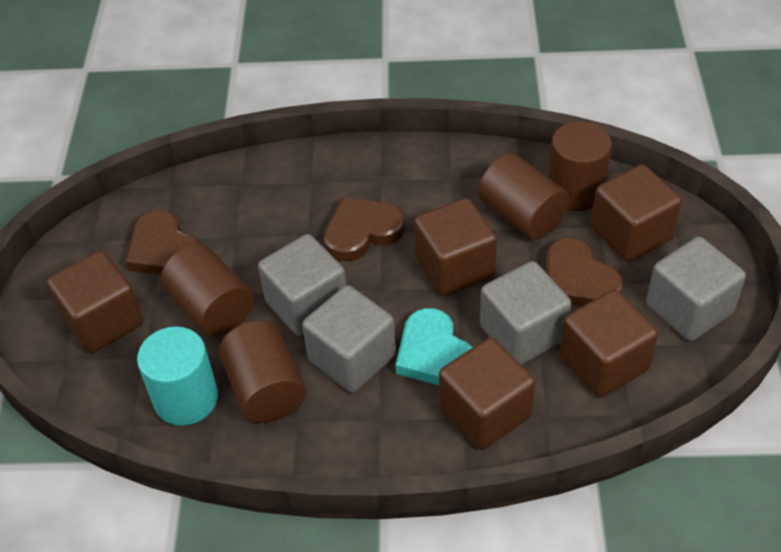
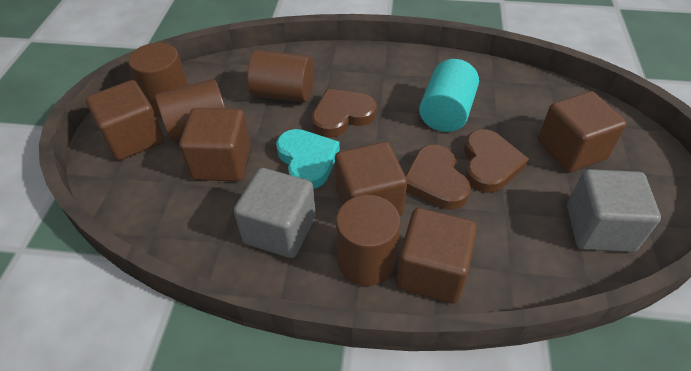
grey cube: 4 -> 2

